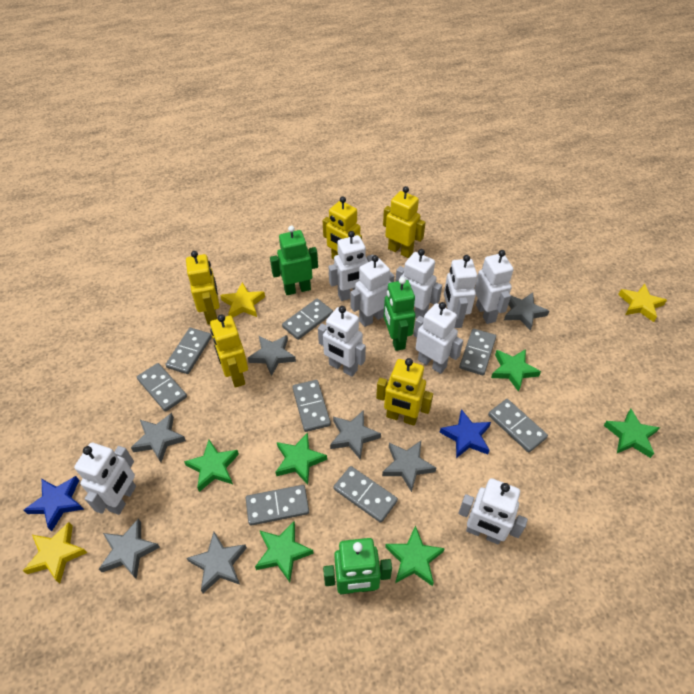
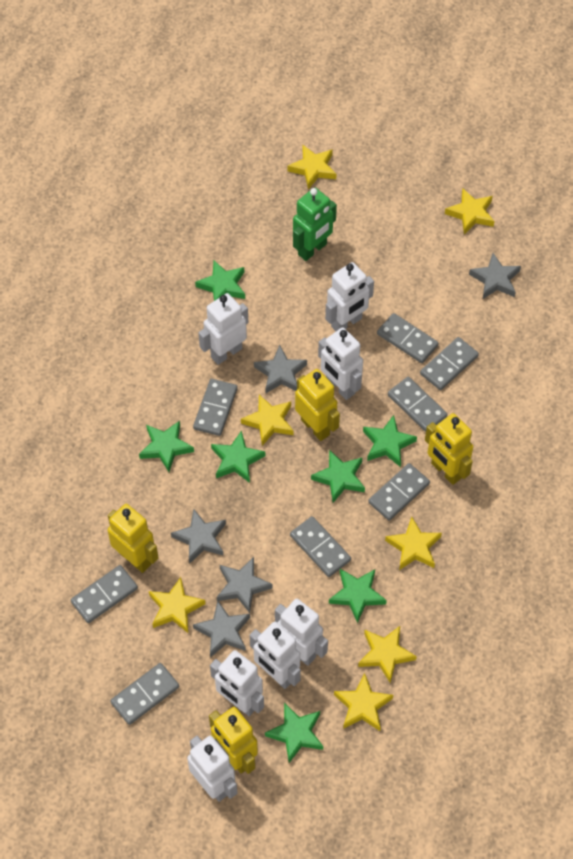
blue star: 2 -> 0
green robot: 3 -> 1
green star: 6 -> 7
grey star: 7 -> 5
white robot: 9 -> 7
yellow robot: 5 -> 4
yellow star: 3 -> 7

